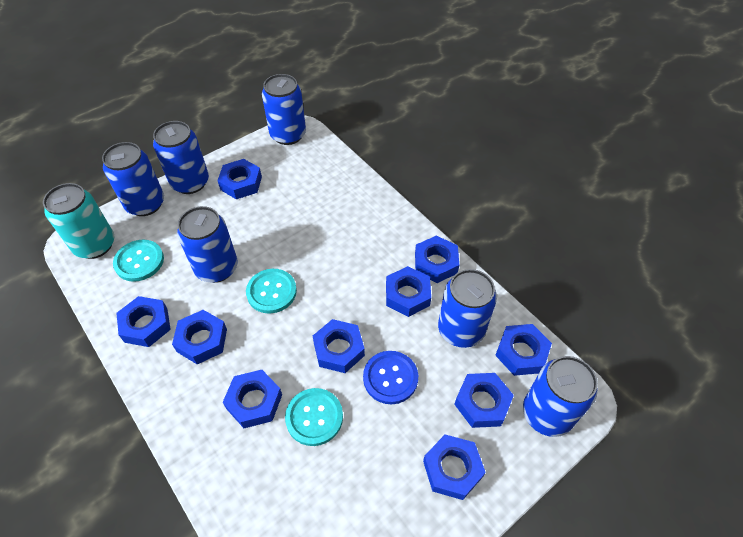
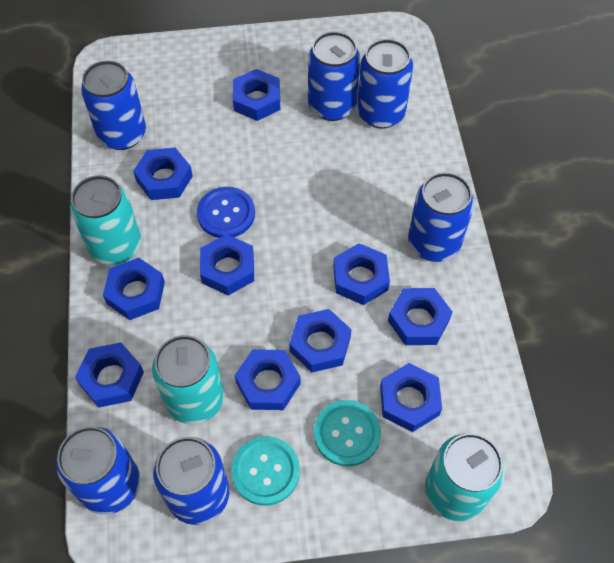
turquoise button: 3 -> 2
turquoise can: 1 -> 3

